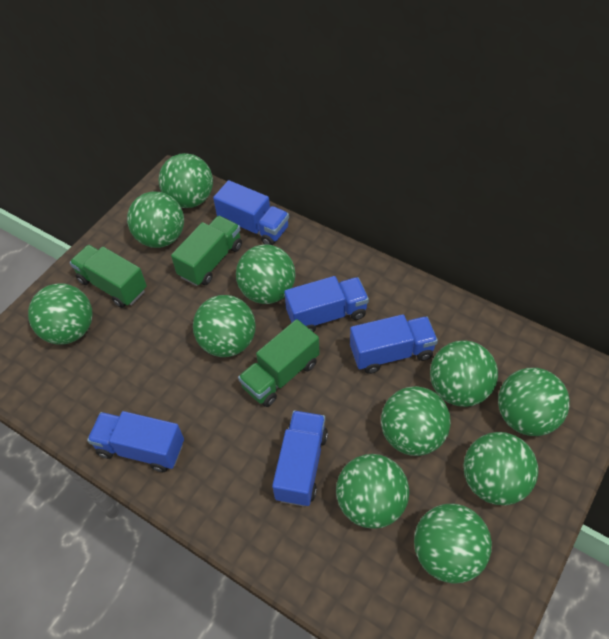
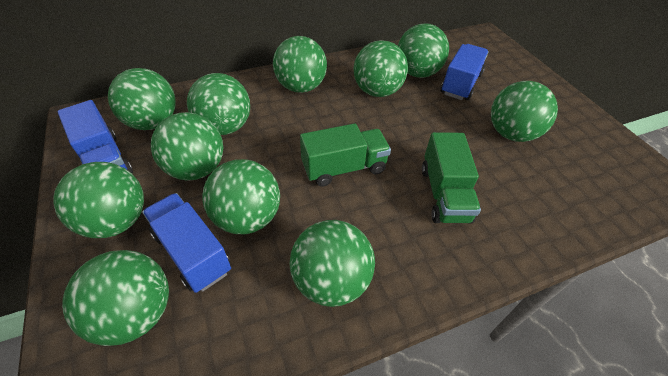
blue truck: 5 -> 3
green truck: 3 -> 2

